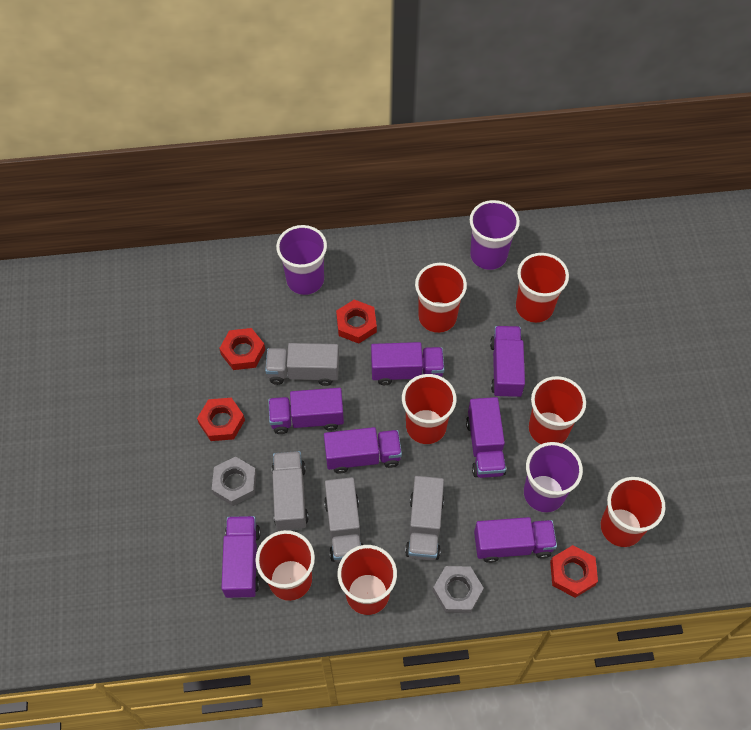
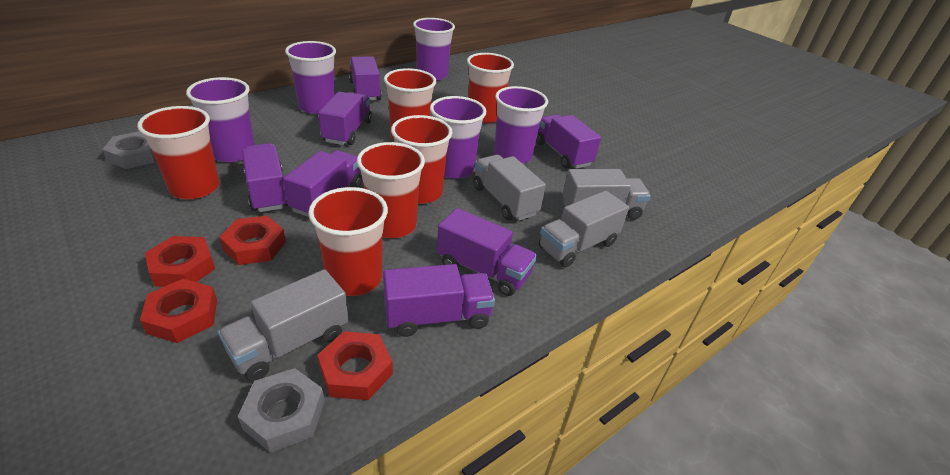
purple cup: 3 -> 5
red cup: 7 -> 6

